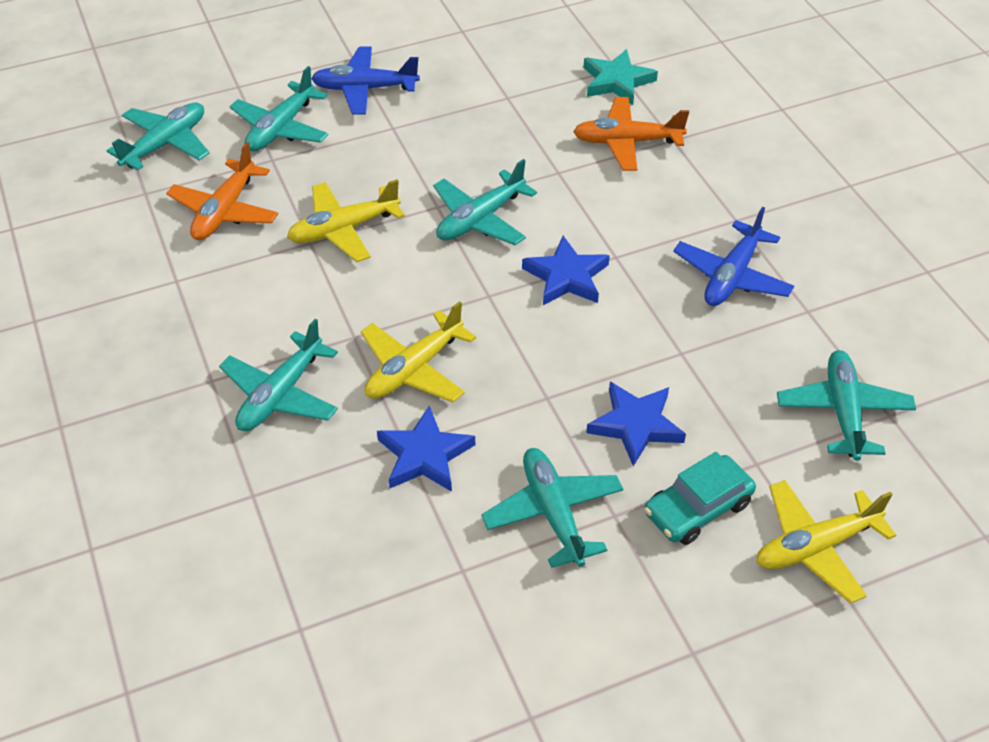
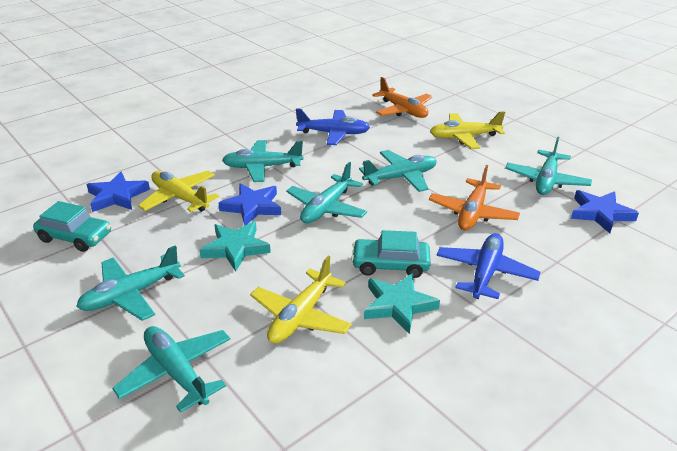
turquoise car: 1 -> 2
turquoise star: 1 -> 2

